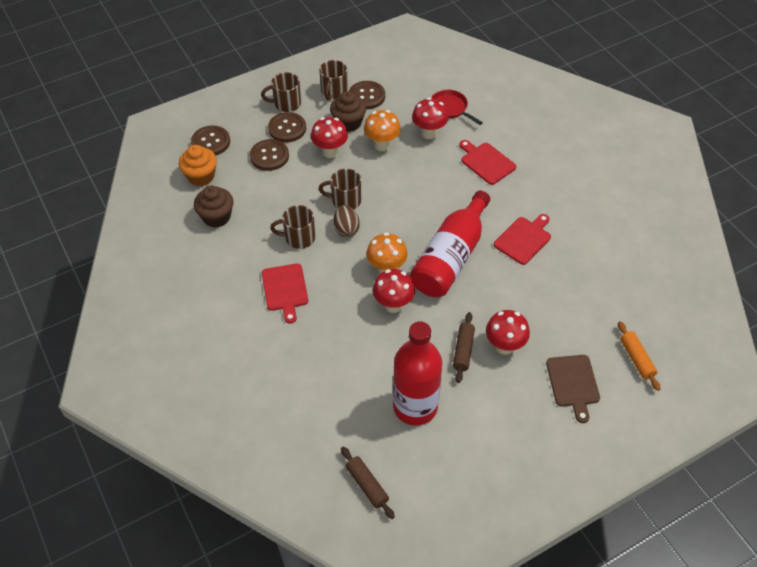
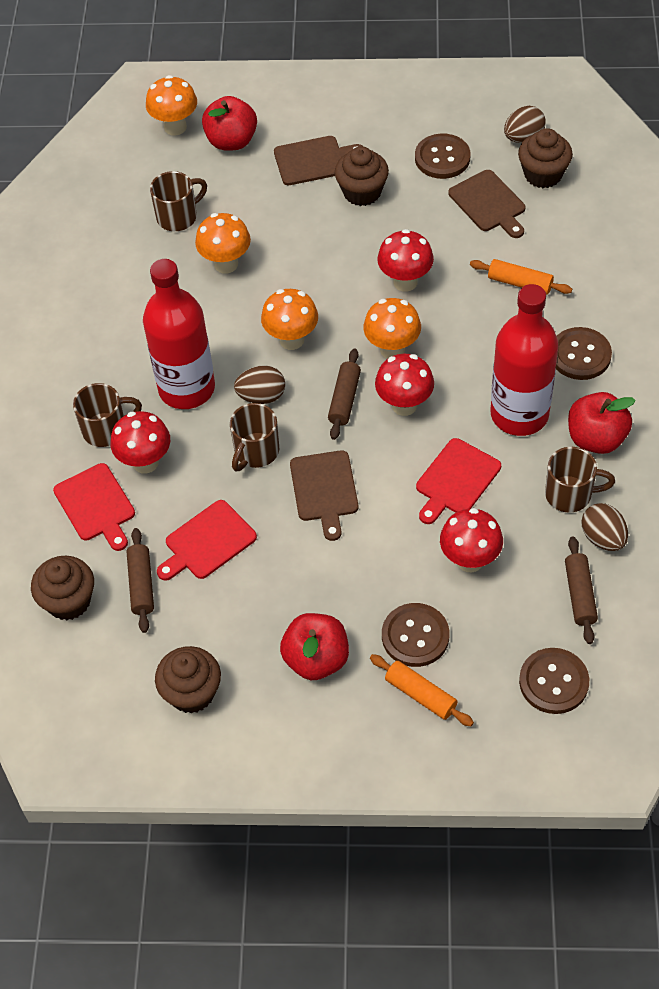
brown cupcake: 2 -> 4
brown cutting board: 1 -> 3
brown egg: 1 -> 3
brown rolling pin: 2 -> 3
orange cupcake: 1 -> 0
orange mushroom: 2 -> 4
orange rolling pin: 1 -> 2
red apple: 0 -> 3
red pan: 1 -> 0

